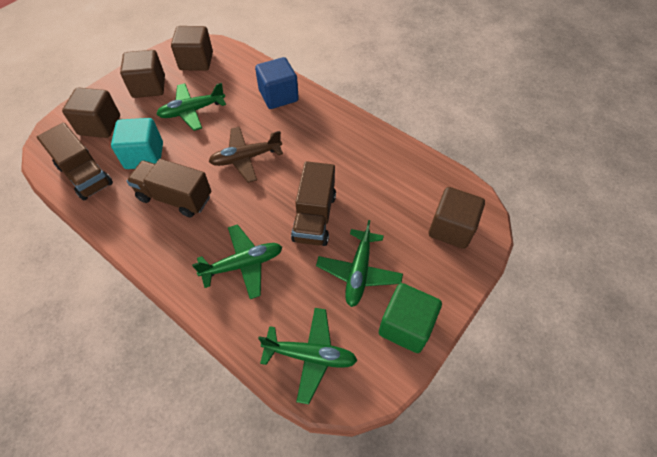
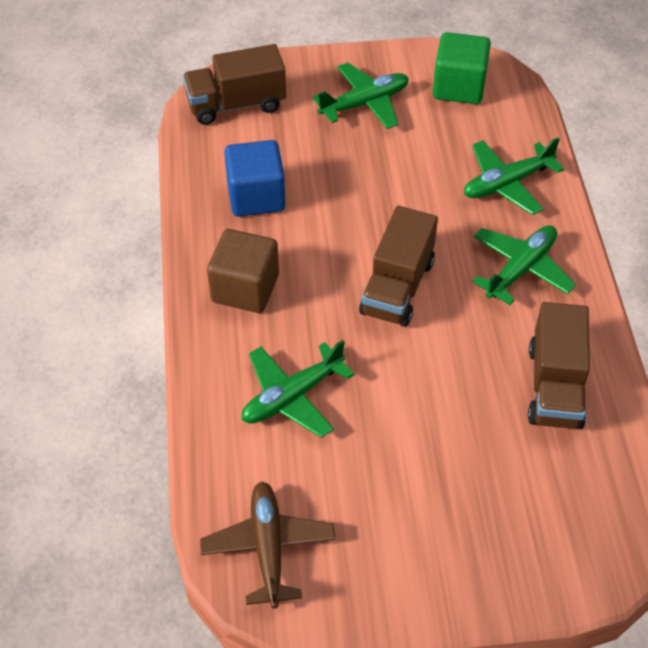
brown cube: 4 -> 1
turquoise cube: 1 -> 0

